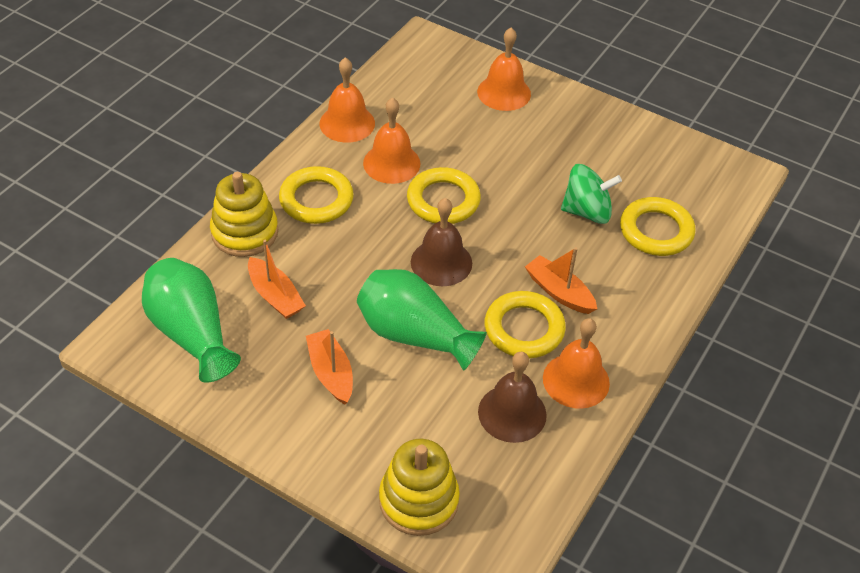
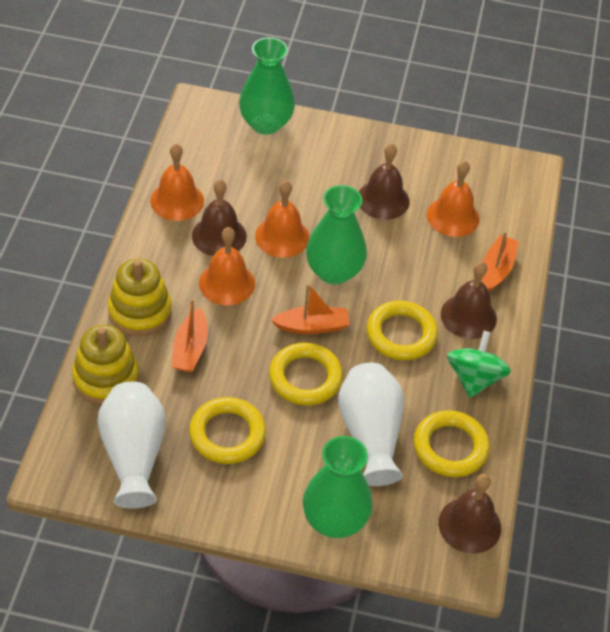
brown bell: 2 -> 4
green vase: 2 -> 3
white vase: 0 -> 2

